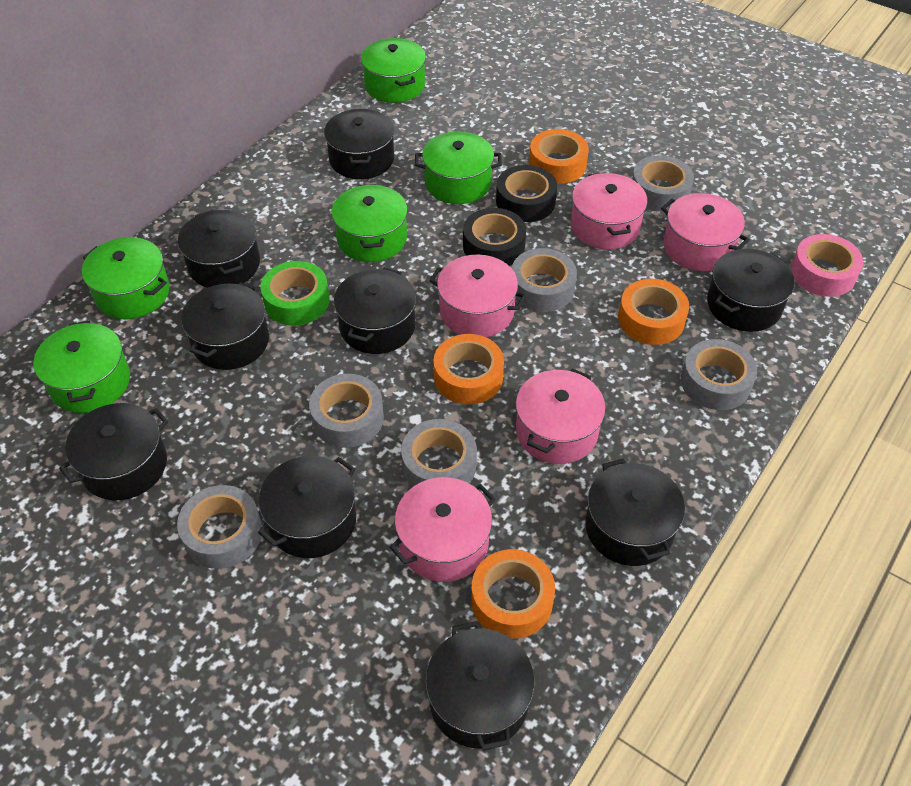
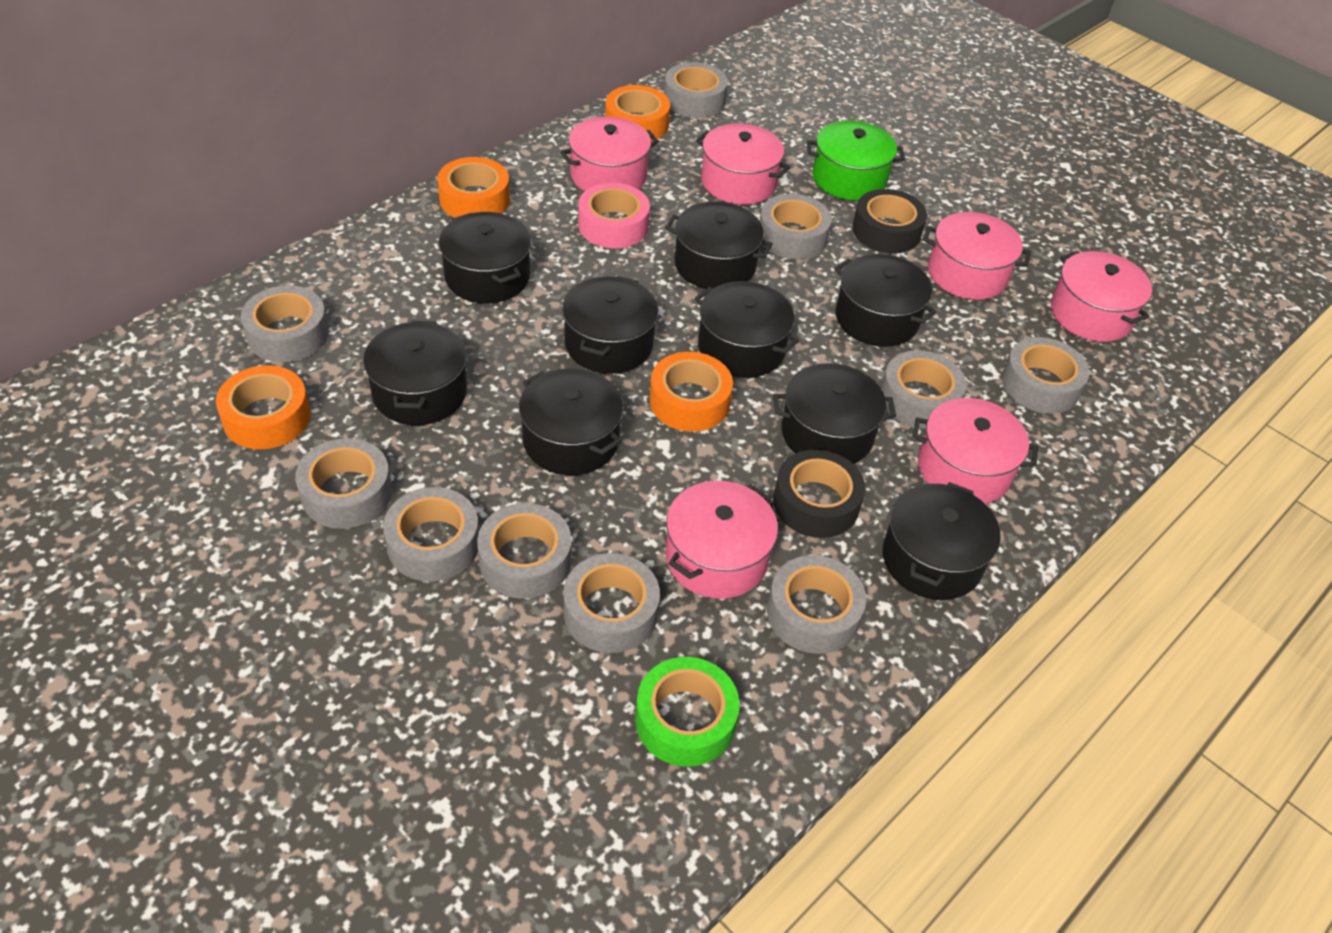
green pot: 5 -> 1
grey tape: 6 -> 10
pink pot: 5 -> 6

